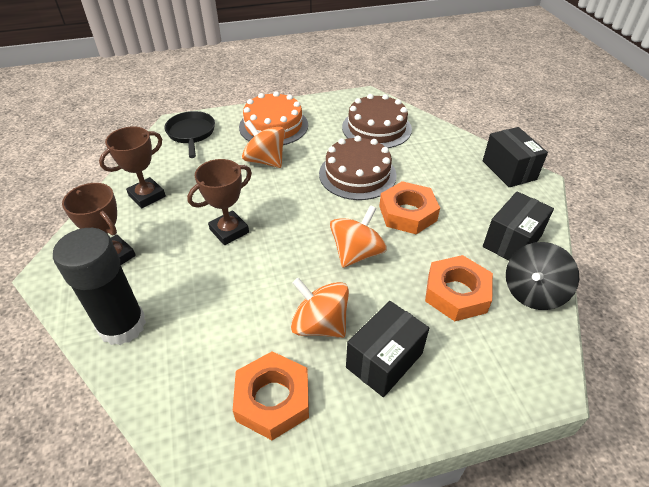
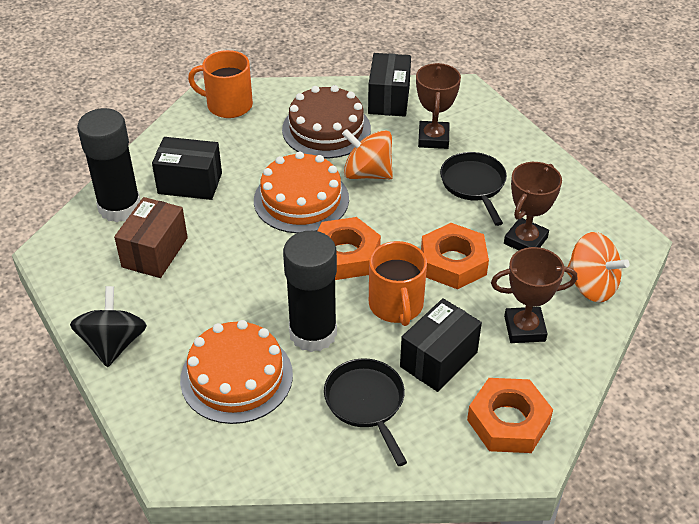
black glue stick: 1 -> 2
black pan: 1 -> 2
brown box: 0 -> 1
brown cake: 2 -> 1
orange cake: 1 -> 2
orange mug: 0 -> 2
orange spinning top: 3 -> 2

